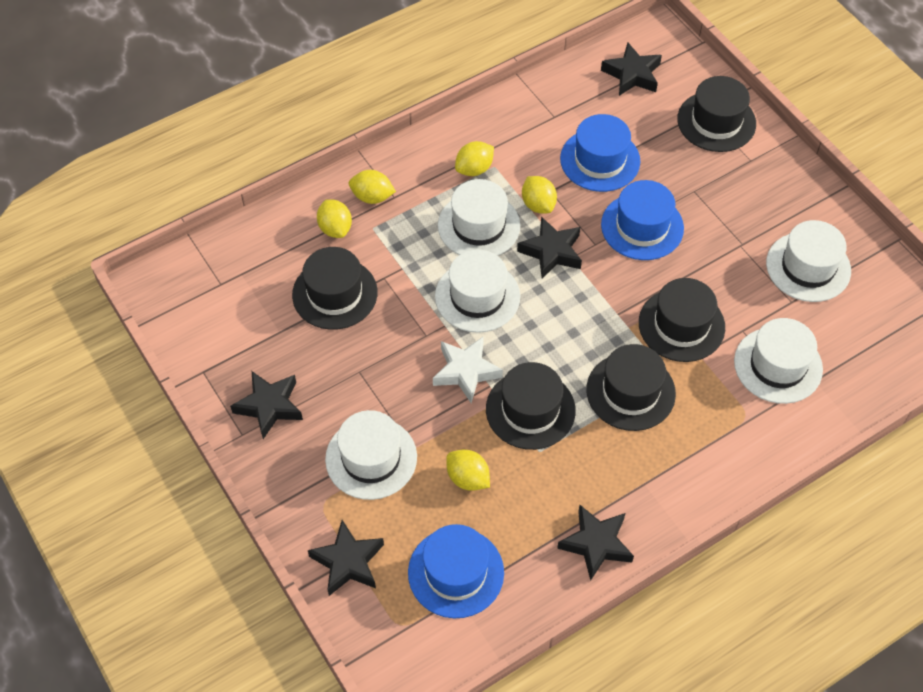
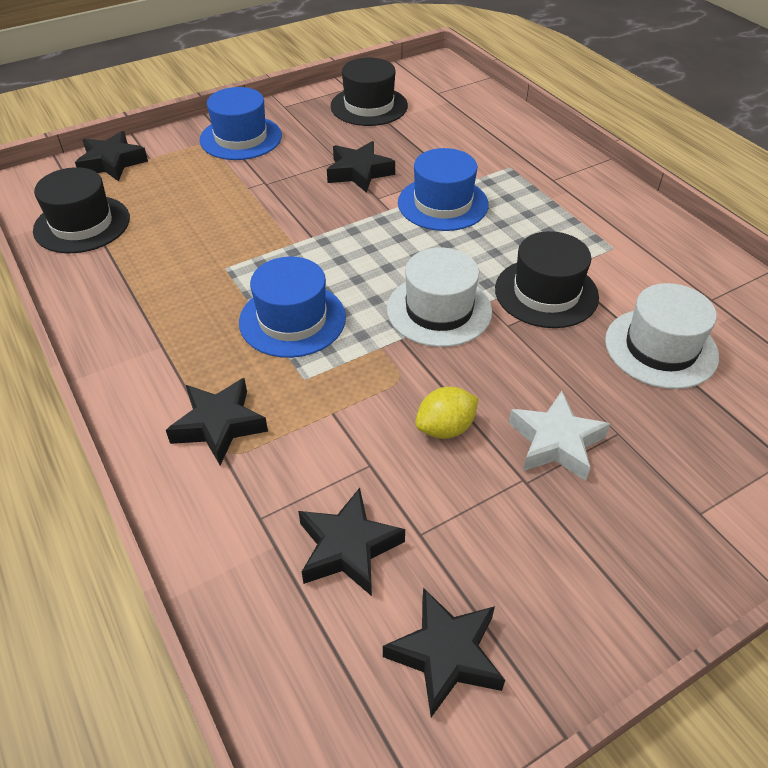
black hat: 5 -> 3
white hat: 5 -> 2
yellow lemon: 5 -> 1

